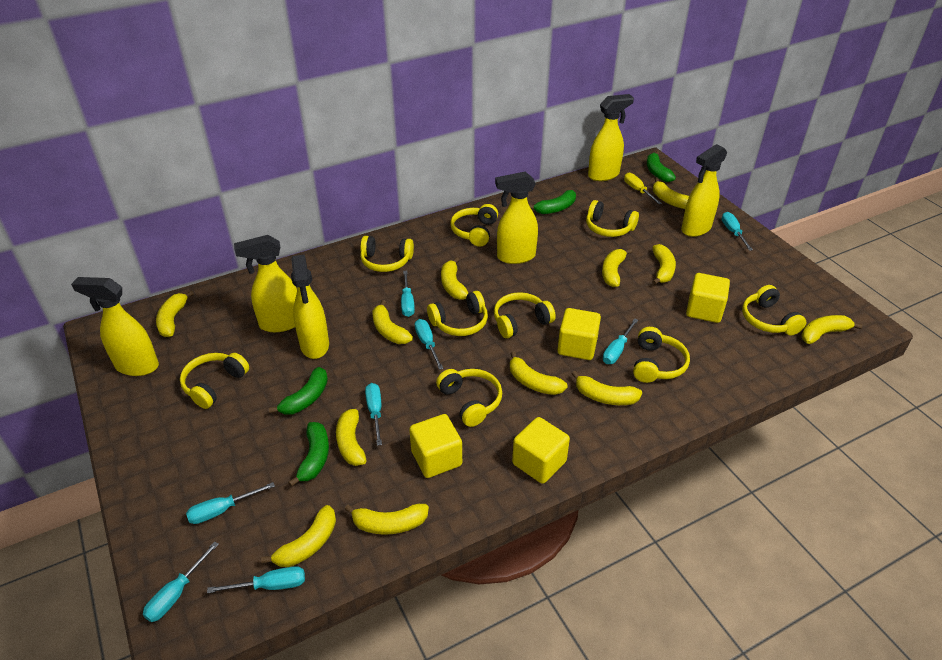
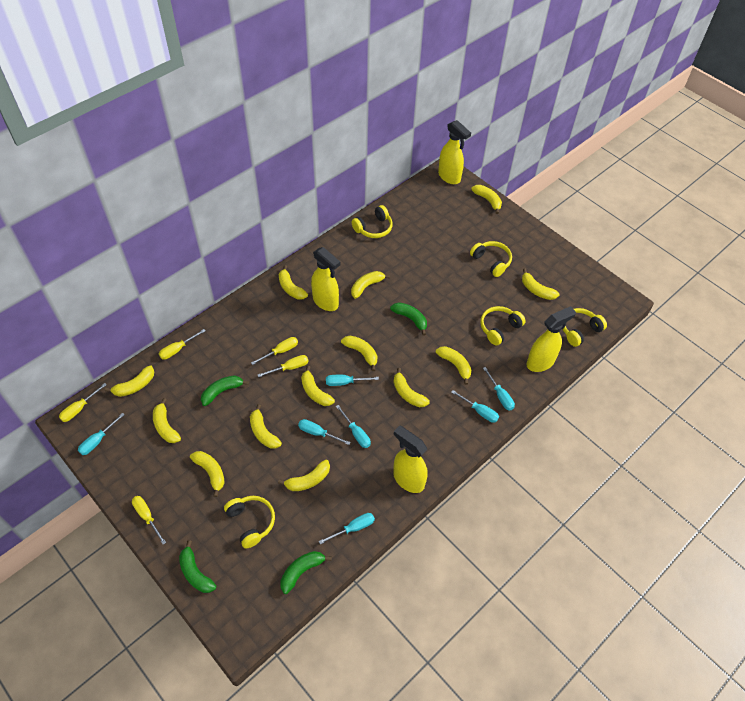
turquoise screwdriver: 8 -> 7
yellow banana: 12 -> 13
yellow cube: 4 -> 0
yellow headphones: 9 -> 5
yellow screwdriver: 1 -> 5
yellow spray bottle: 6 -> 4

